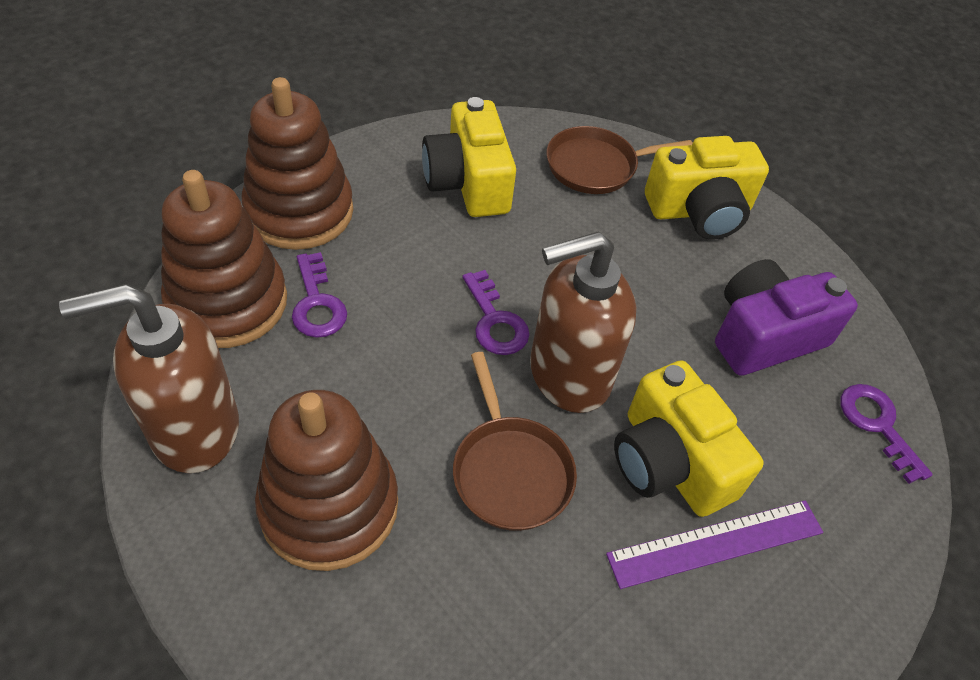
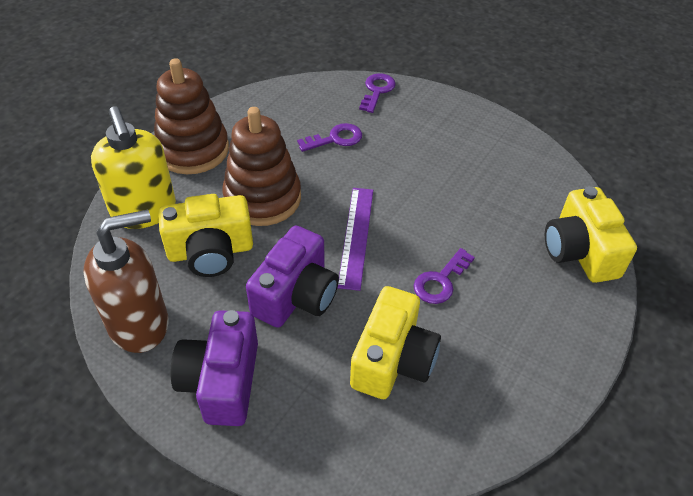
brown pan: 2 -> 0
brown soap dispenser: 2 -> 1
brown stacking toy: 3 -> 2
purple camera: 1 -> 2
yellow soap dispenser: 0 -> 1

